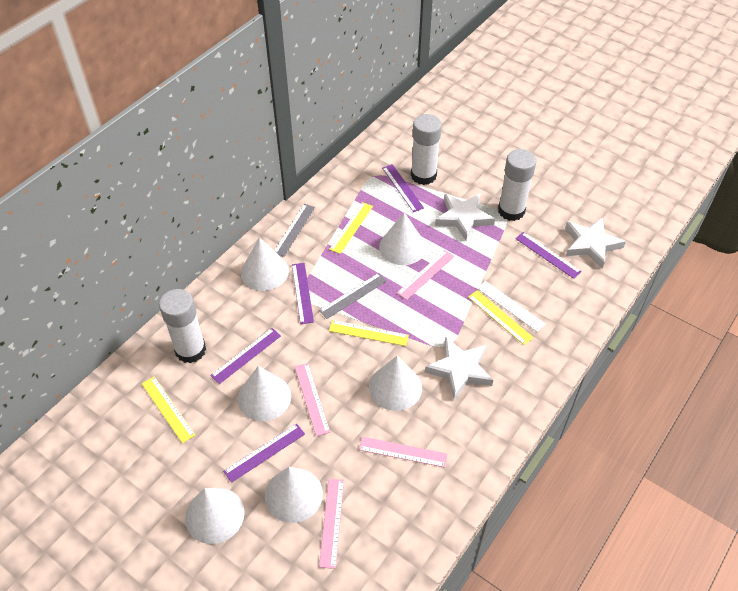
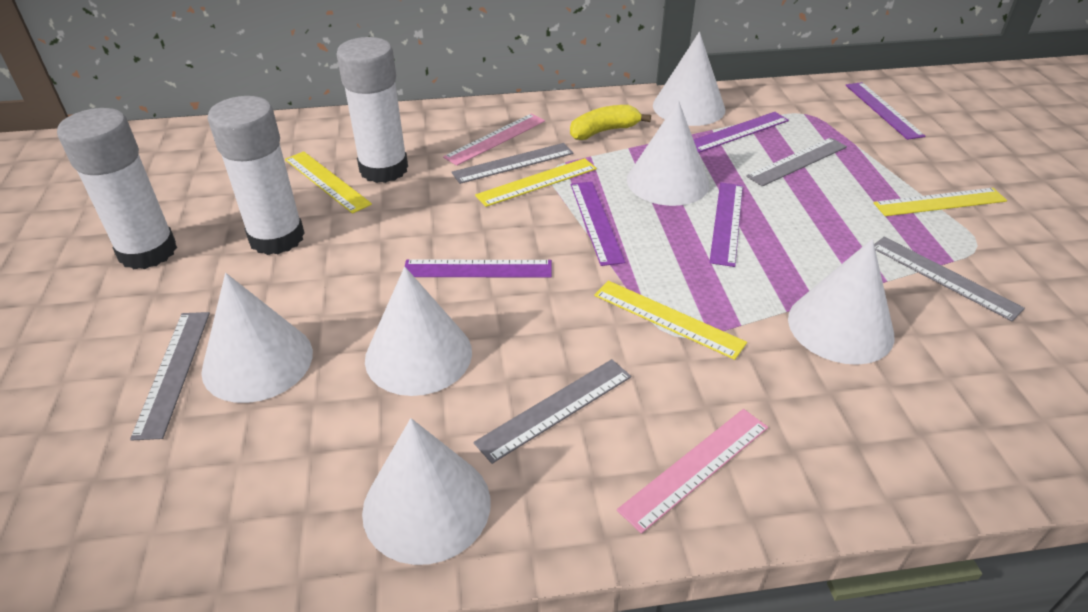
grey ruler: 2 -> 5
pink ruler: 4 -> 2
white ruler: 1 -> 0
white star: 3 -> 0
yellow banana: 0 -> 1

